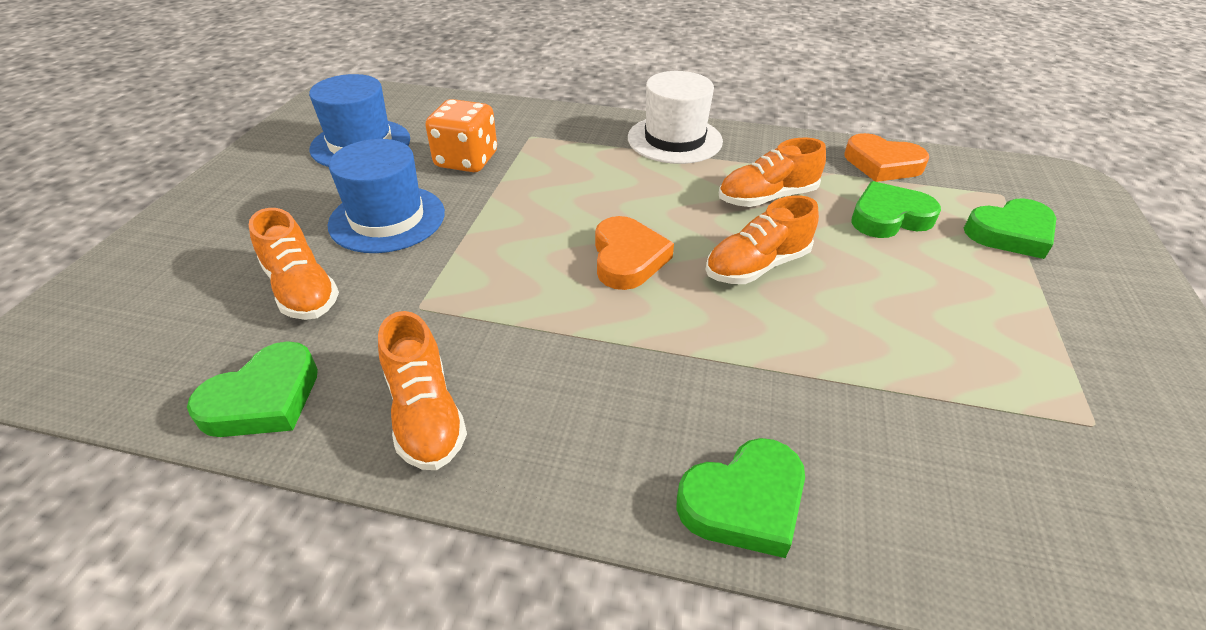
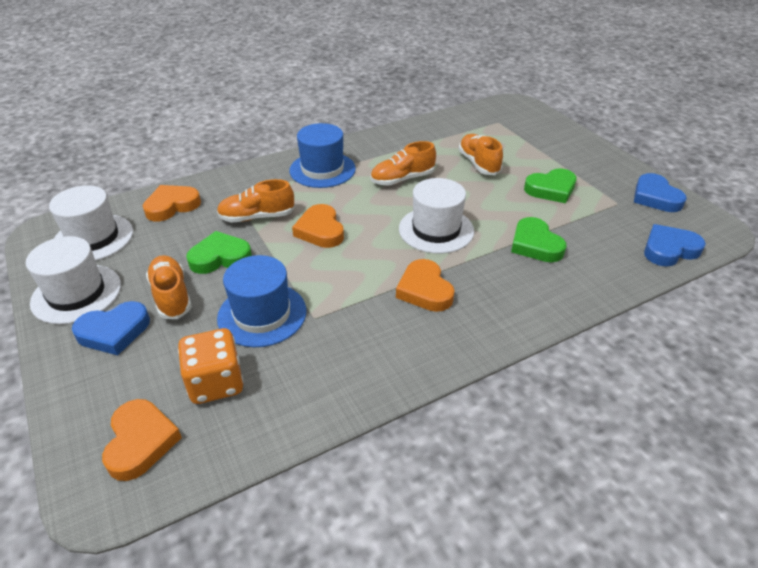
blue heart: 0 -> 3
green heart: 4 -> 3
orange heart: 2 -> 4
white hat: 1 -> 3

